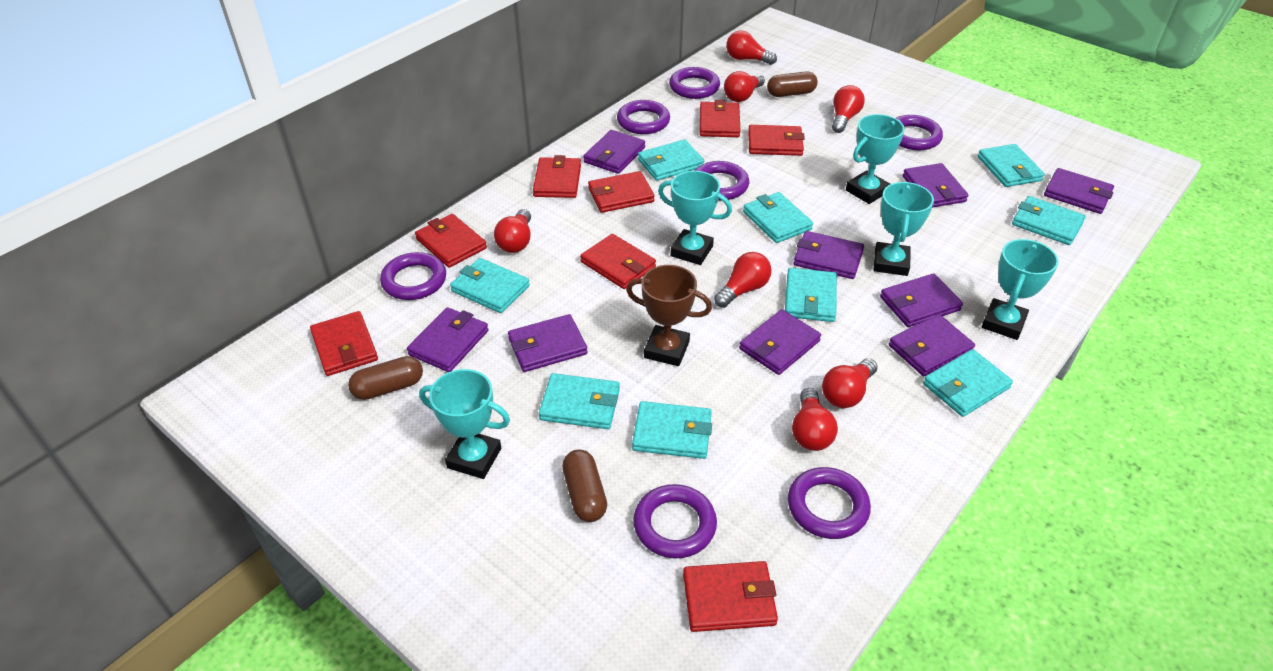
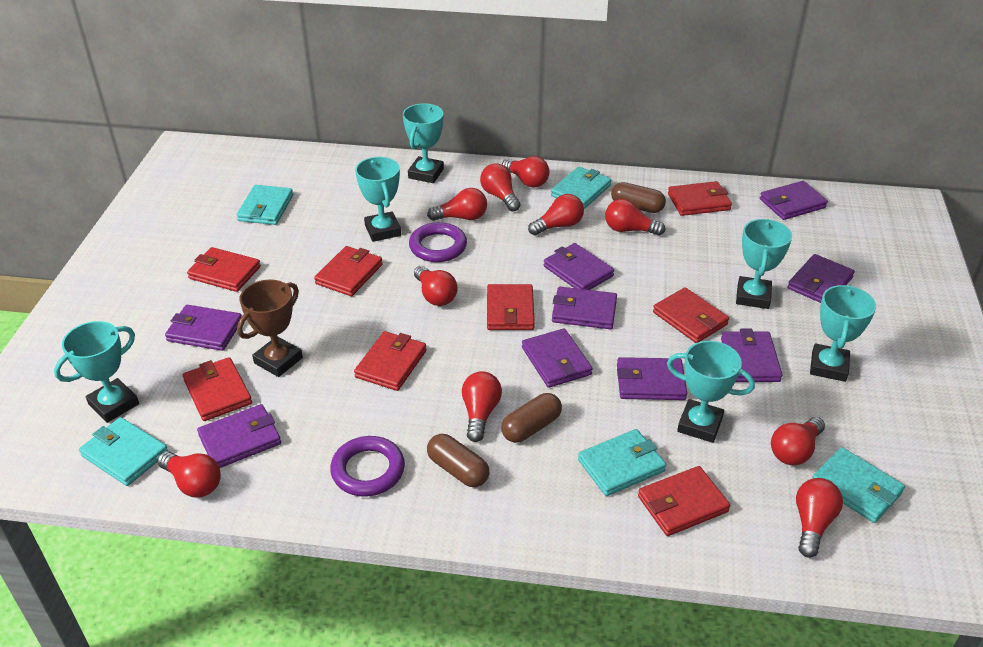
purple ring: 7 -> 2
red light bulb: 7 -> 10
turquoise trophy: 5 -> 6
turquoise wallet: 9 -> 5

